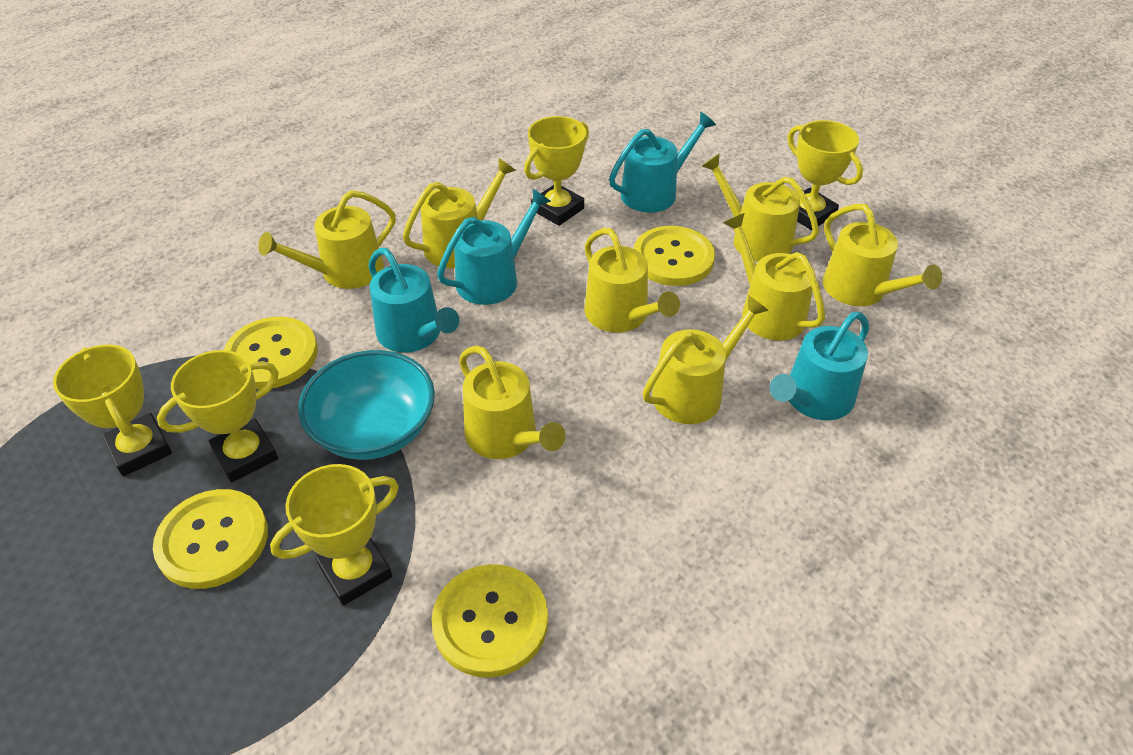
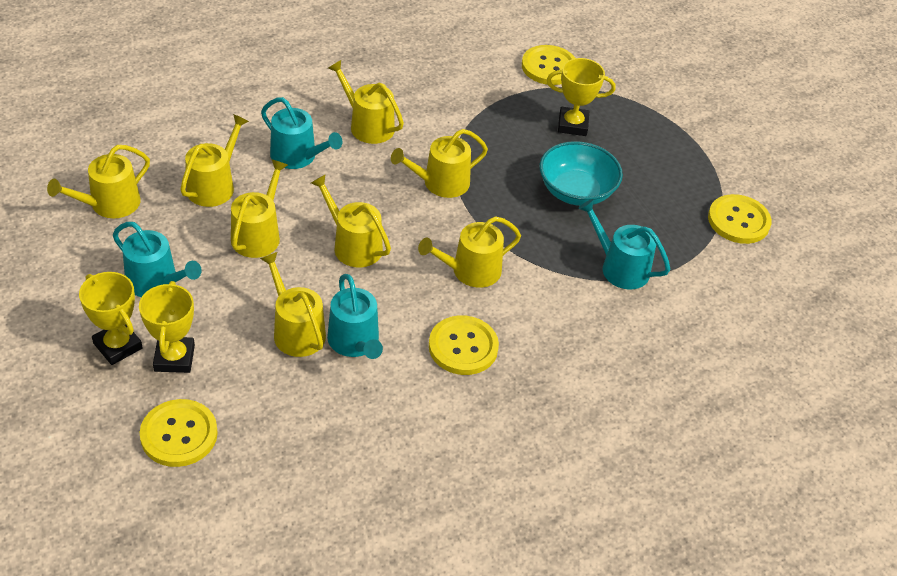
yellow trophy: 5 -> 3

